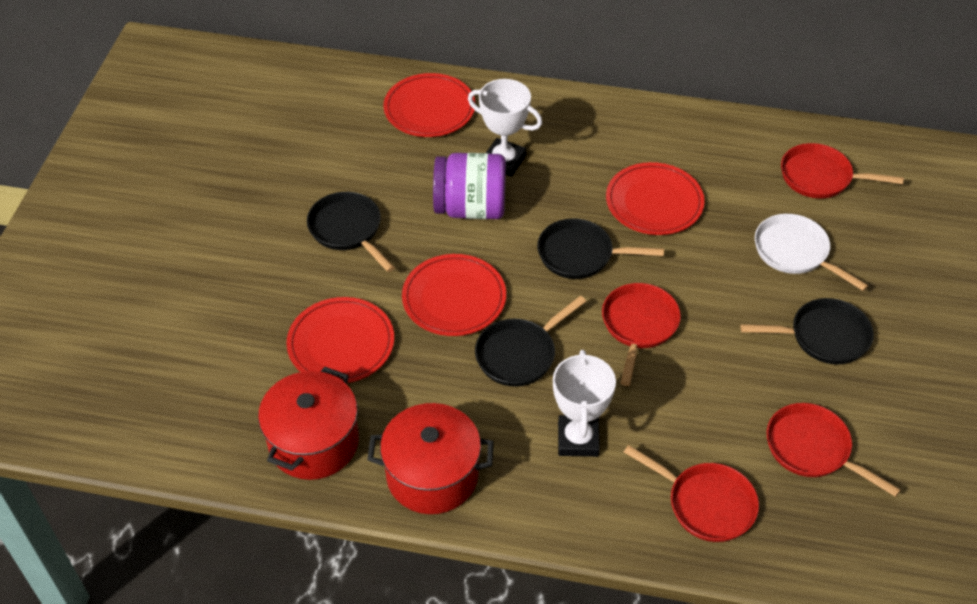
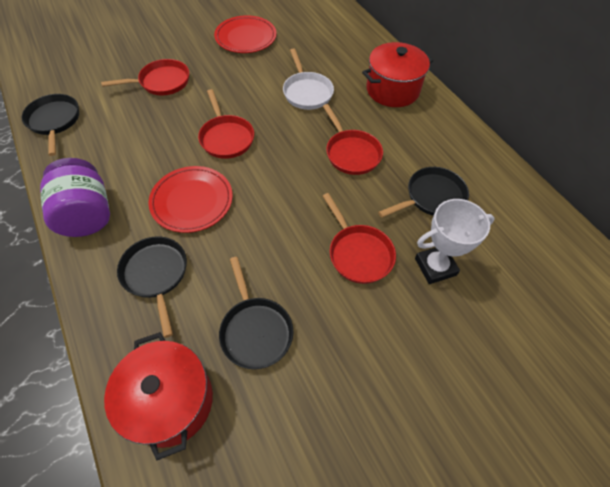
red plate: 4 -> 2
white trophy: 2 -> 1

